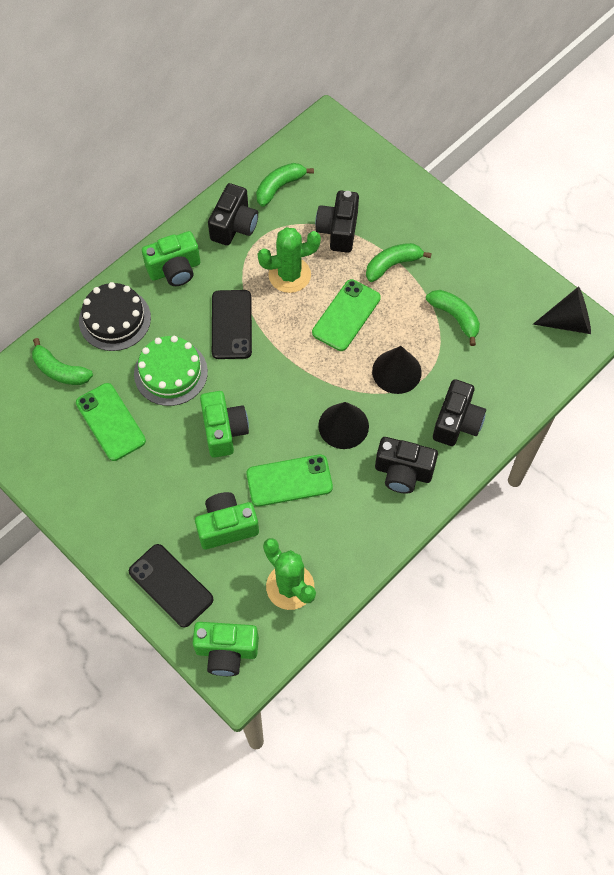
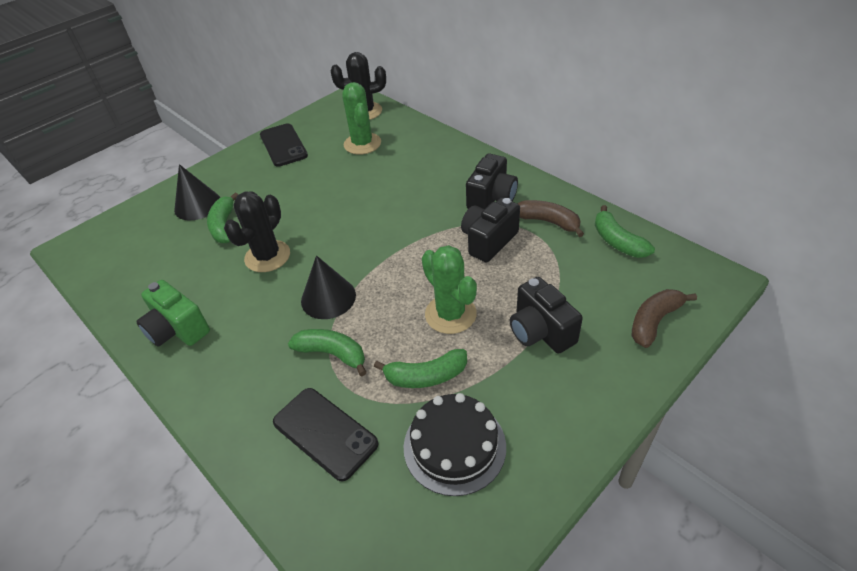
black cactus: 0 -> 2
black camera: 4 -> 3
black cone: 3 -> 2
brown banana: 0 -> 2
green cake: 1 -> 0
green camera: 4 -> 1
green phone: 3 -> 0

